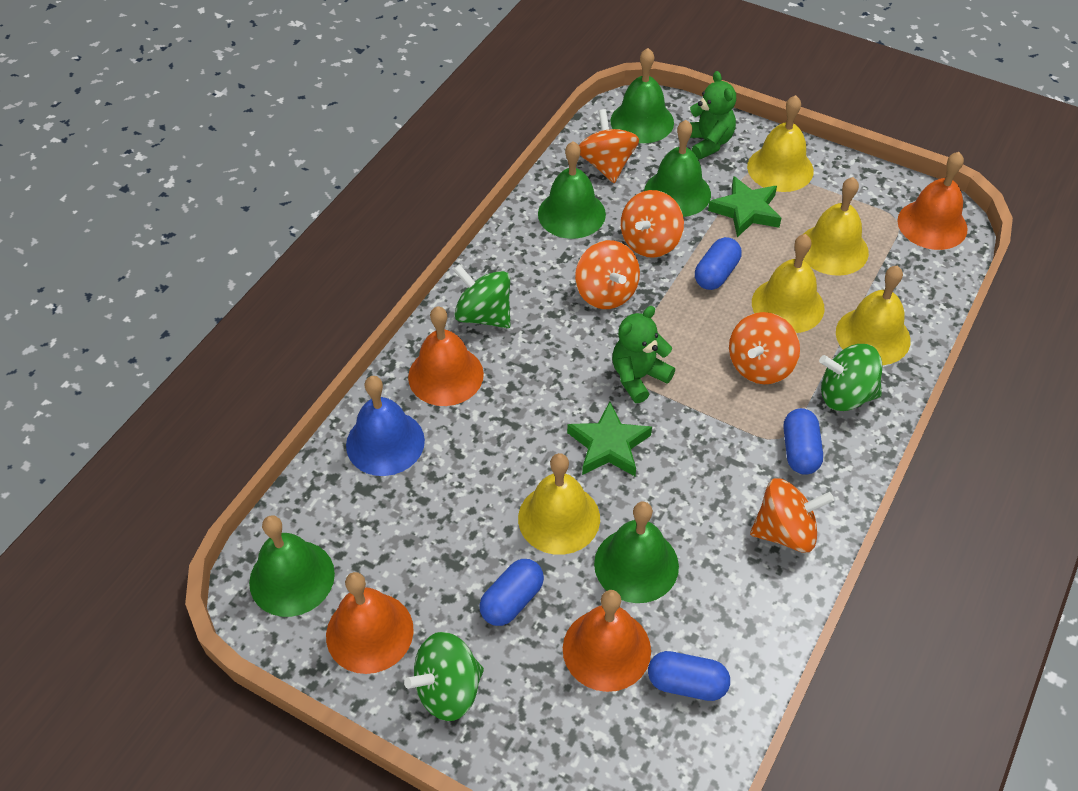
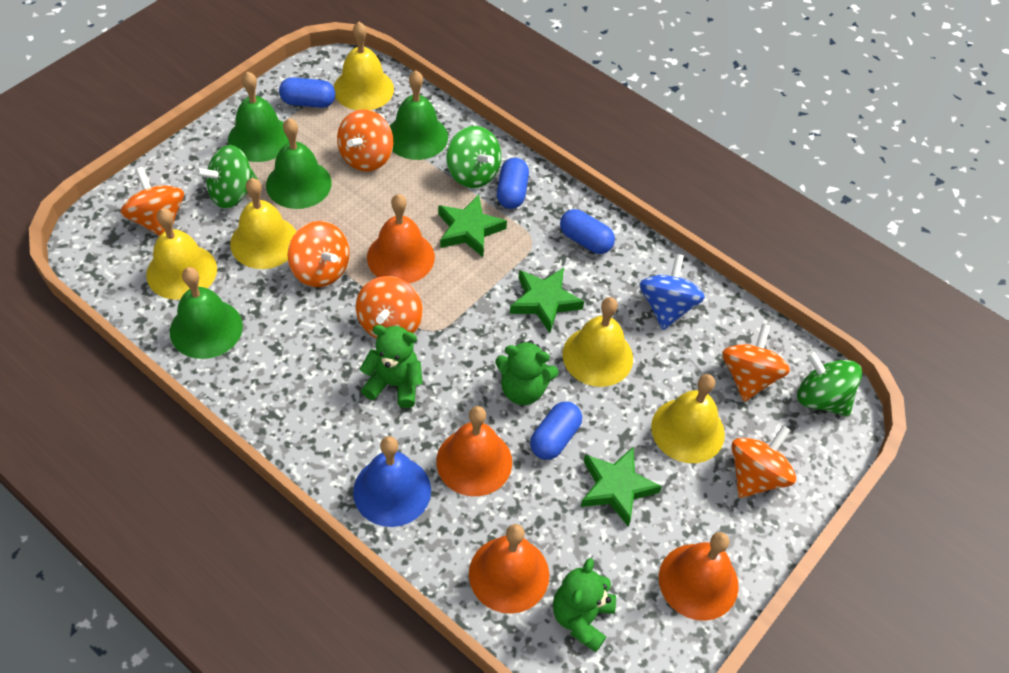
blue spinning top: 0 -> 1
green bell: 5 -> 4
green star: 2 -> 3
green teddy bear: 2 -> 3
orange spinning top: 5 -> 6

